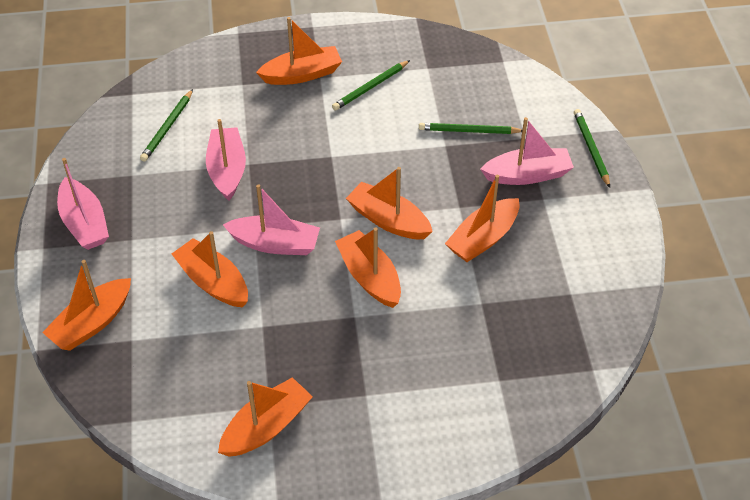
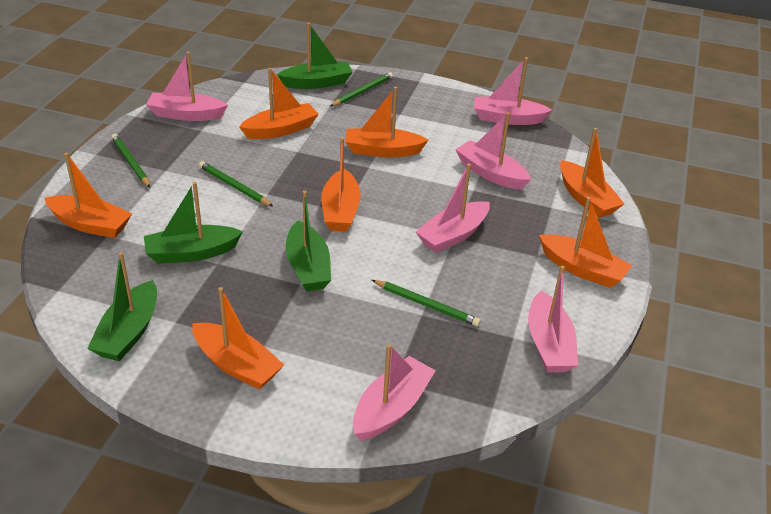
green boat: 0 -> 4
pink boat: 4 -> 6

